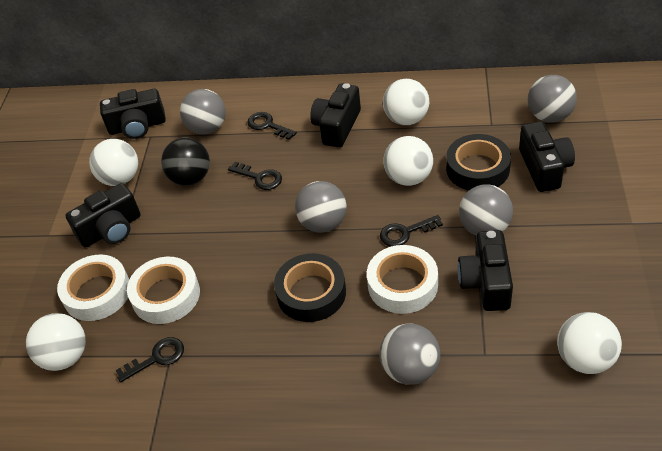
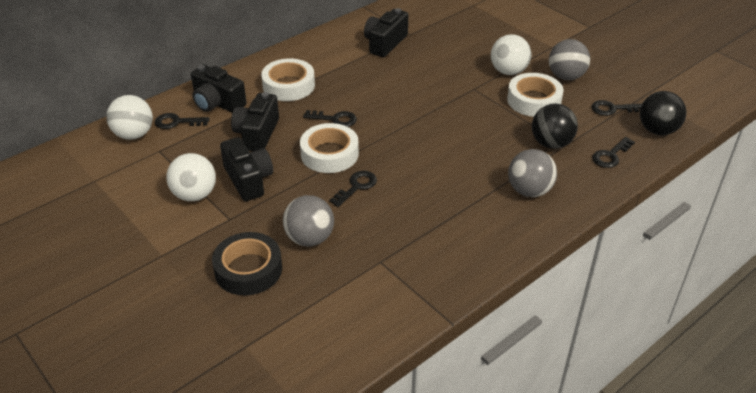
black ball: 1 -> 2
black camera: 5 -> 4
black key: 4 -> 5
black tape: 2 -> 1
grey ball: 5 -> 3
white ball: 5 -> 3

